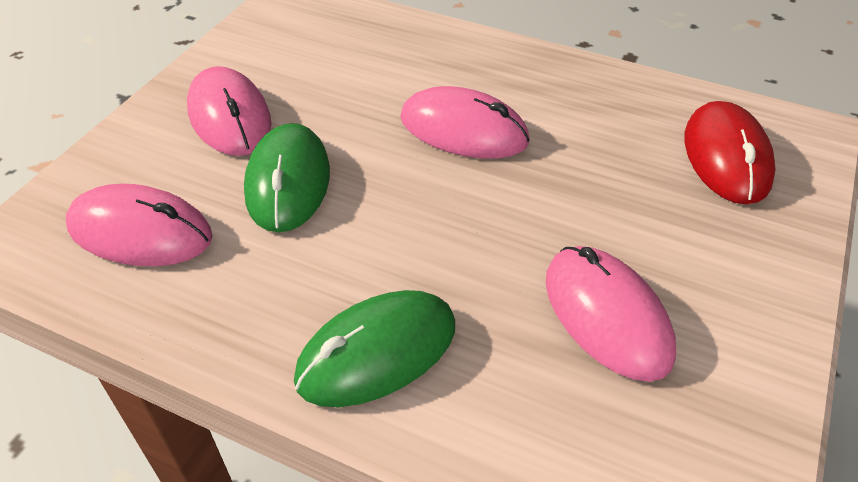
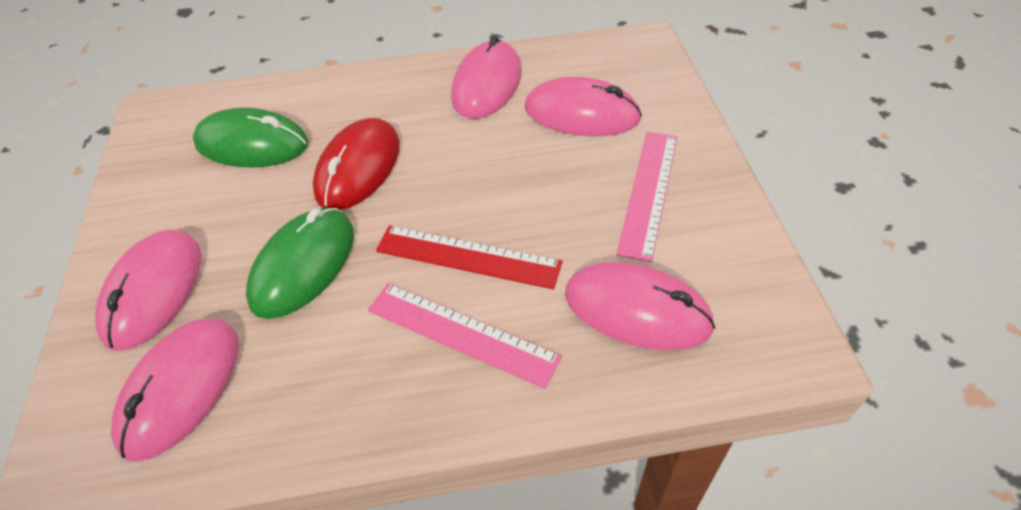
pink mouse: 4 -> 5
pink ruler: 0 -> 2
red ruler: 0 -> 1

